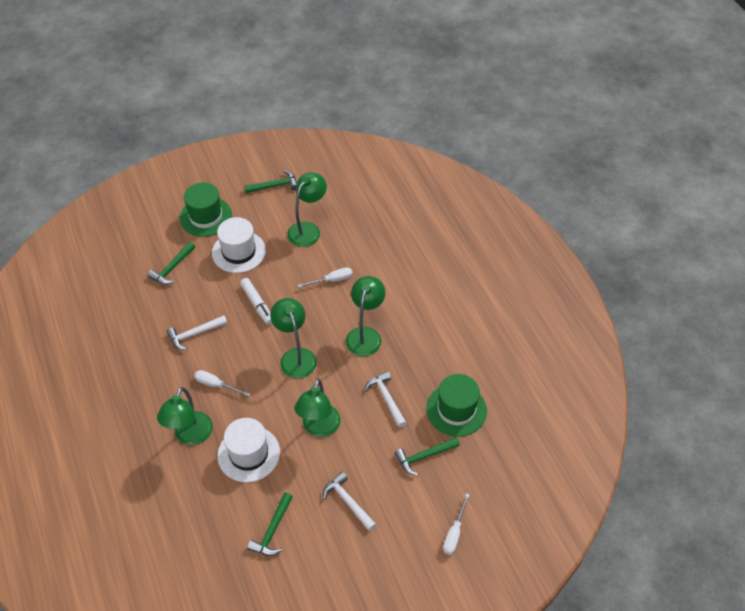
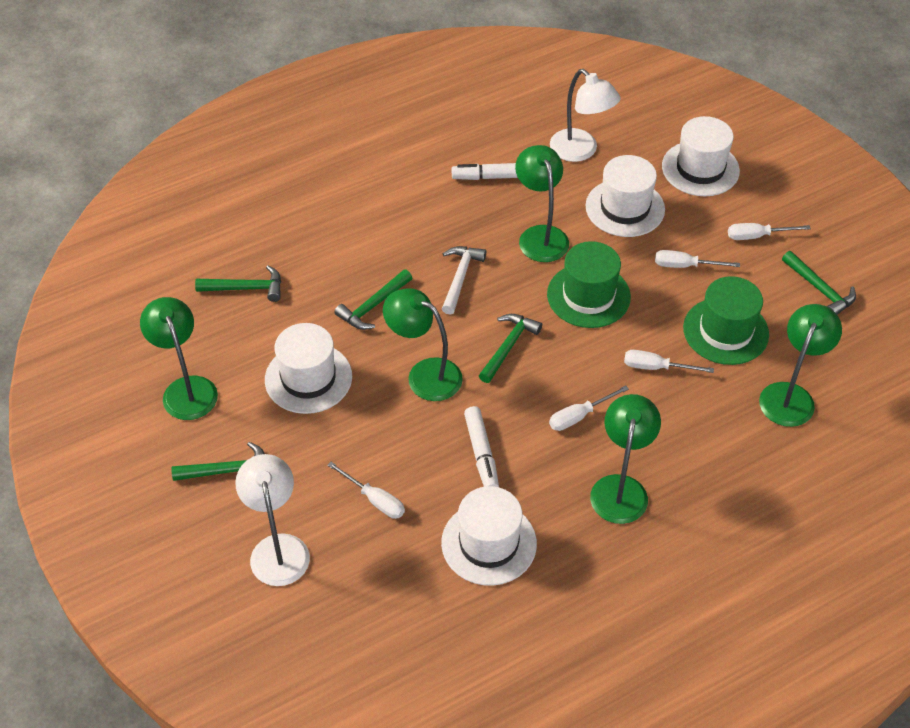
green hammer: 4 -> 5
white hammer: 3 -> 1
white hat: 2 -> 4
white lamp: 0 -> 2
white marker: 1 -> 2
white screwdriver: 3 -> 5

